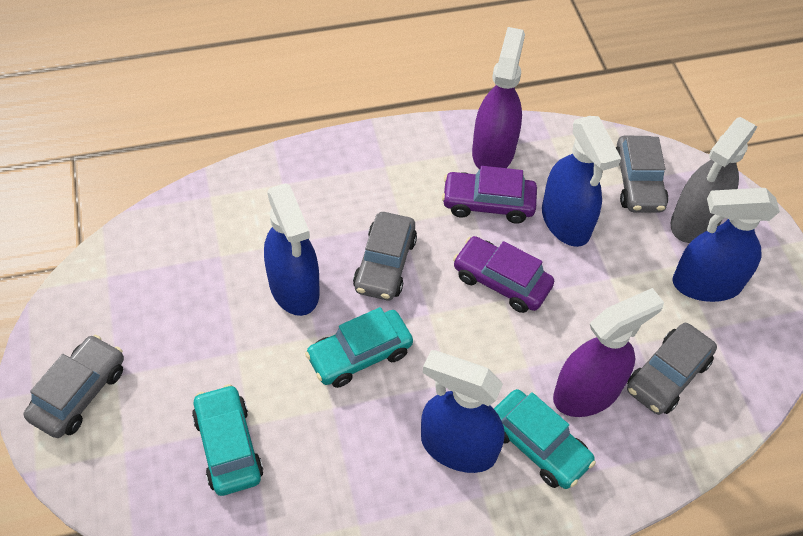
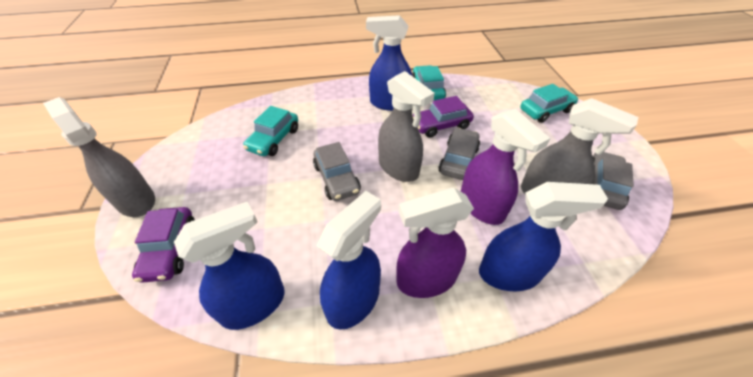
grey car: 4 -> 3
grey spray bottle: 1 -> 3

